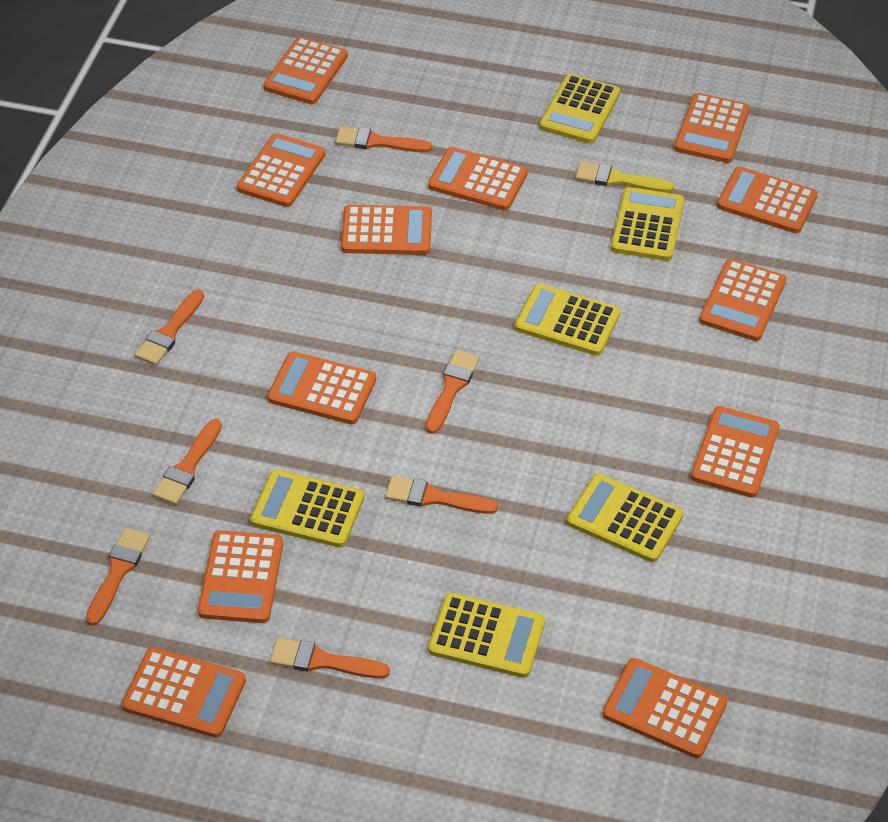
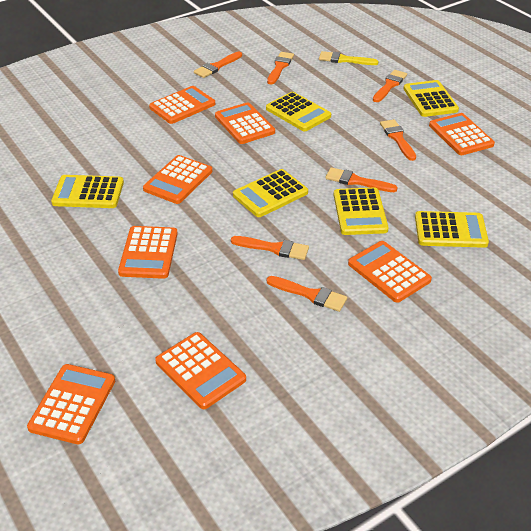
orange calculator: 12 -> 8

